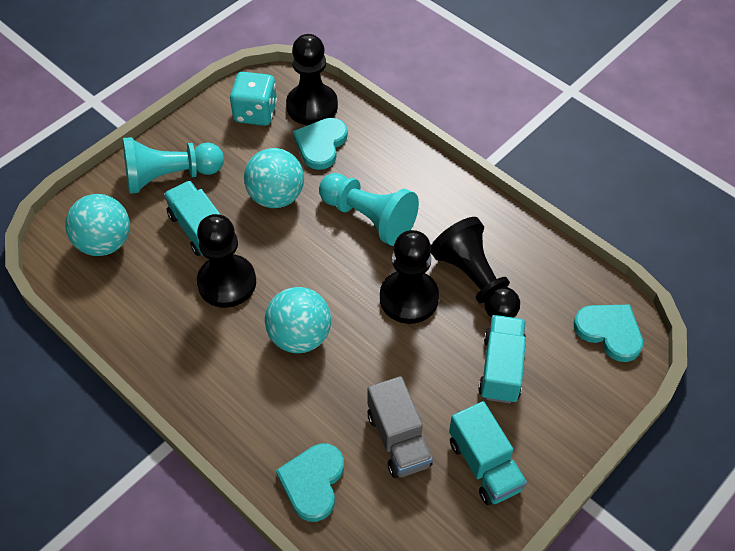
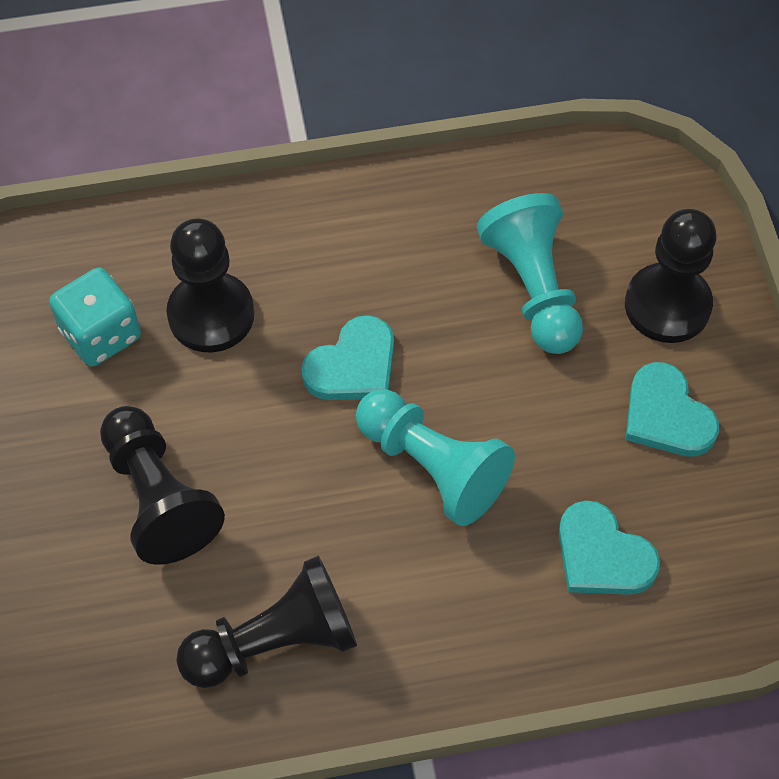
grey truck: 1 -> 0
turquoise ball: 3 -> 0
turquoise truck: 3 -> 0

